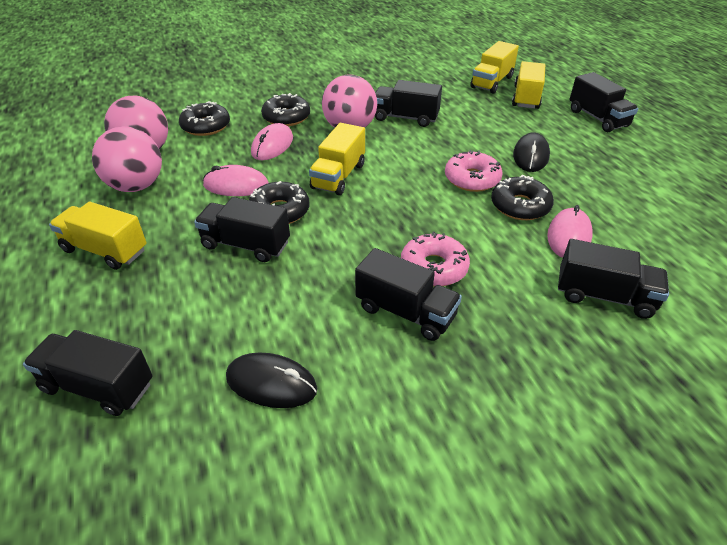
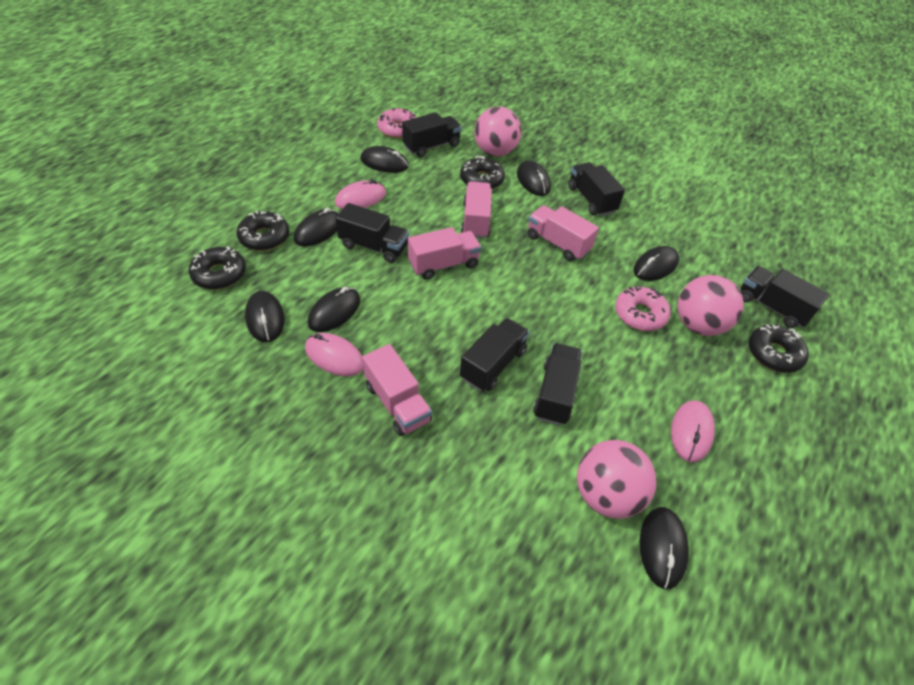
black mouse: 2 -> 7
pink truck: 0 -> 4
yellow truck: 4 -> 0

